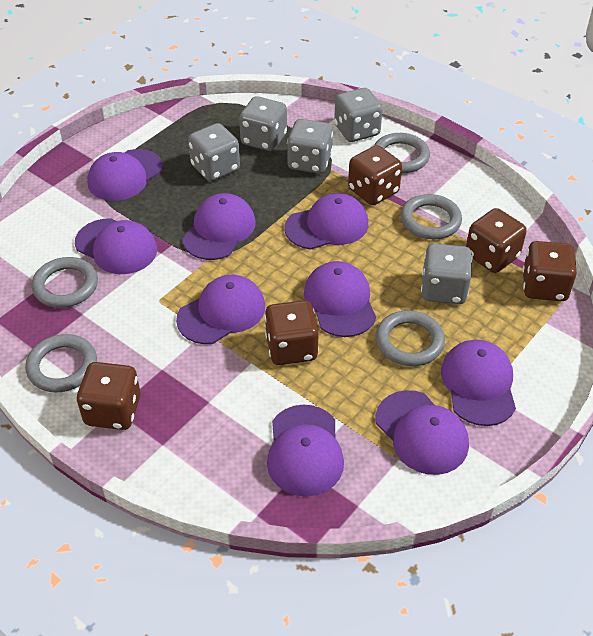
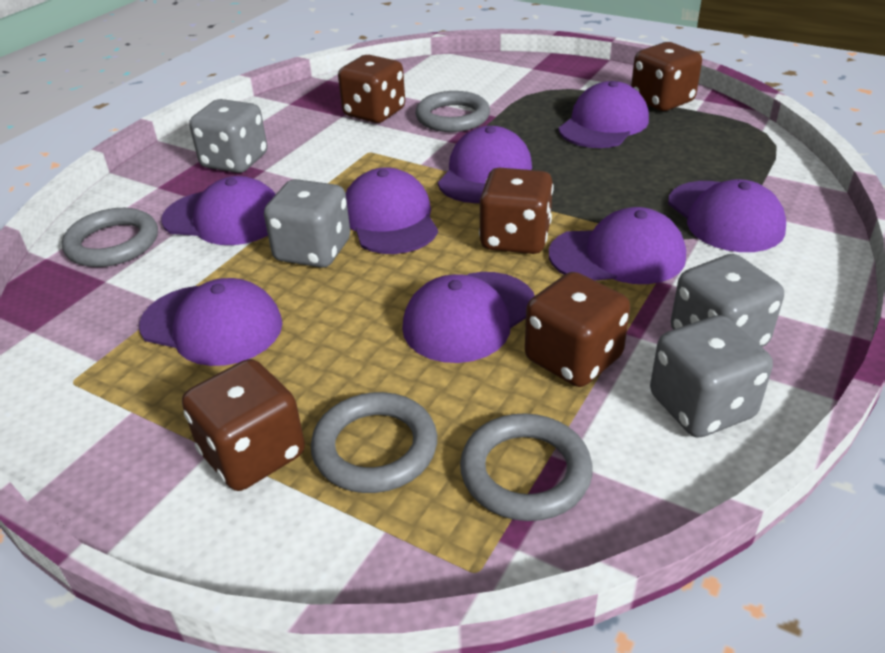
grey dice: 5 -> 4
grey ring: 5 -> 4
purple cap: 9 -> 8

